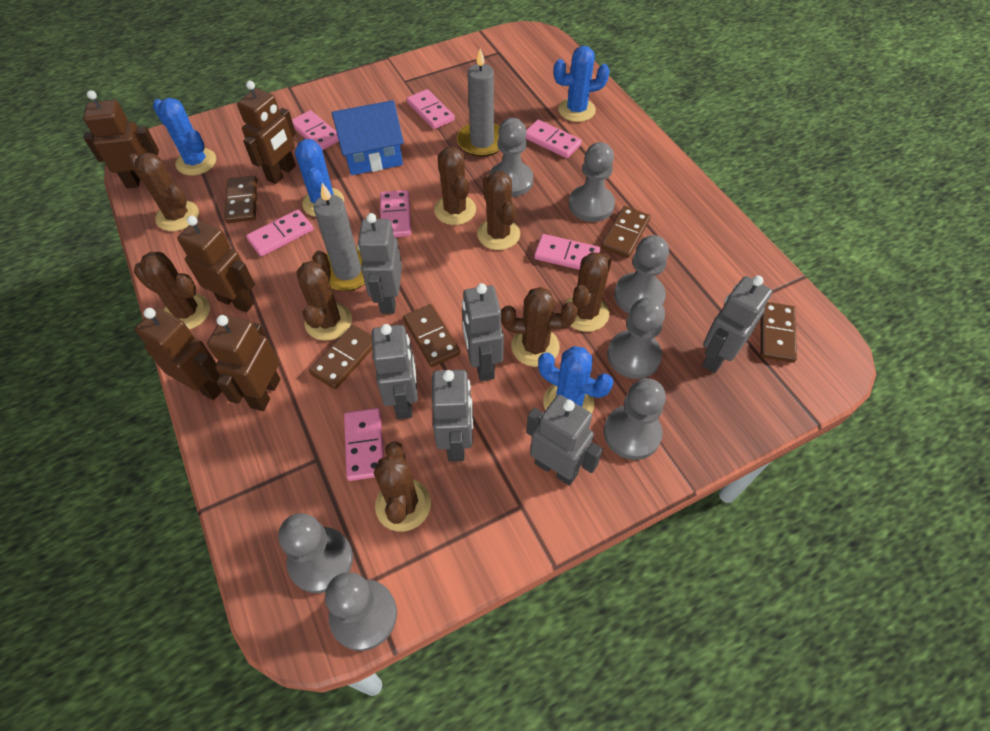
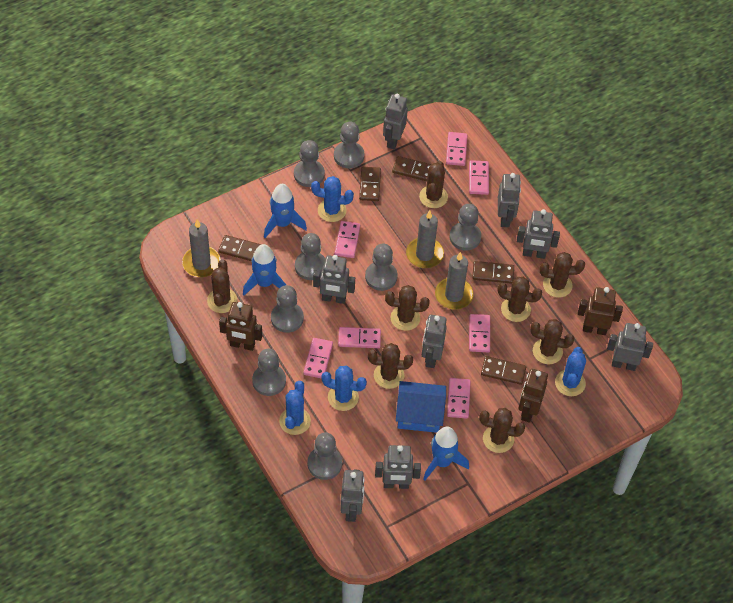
blue rocket: 0 -> 3
brown robot: 5 -> 3
grey candle: 2 -> 3
grey pawn: 7 -> 8
grey robot: 6 -> 8

